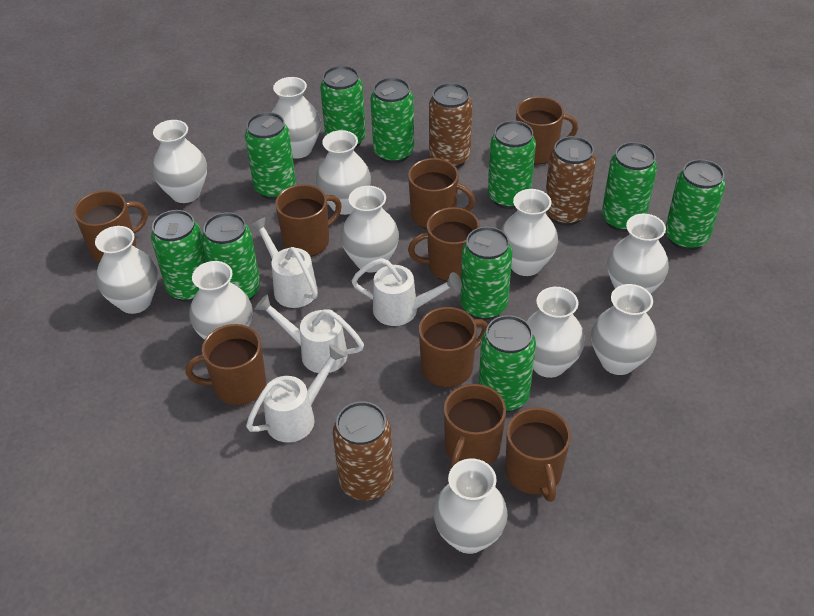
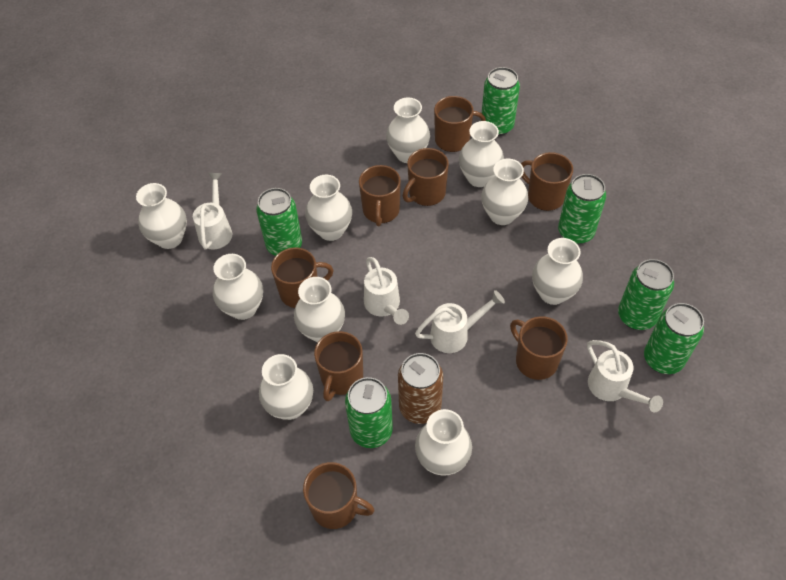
brown can: 3 -> 1
brown mug: 9 -> 8
green can: 10 -> 6
white vase: 11 -> 10

